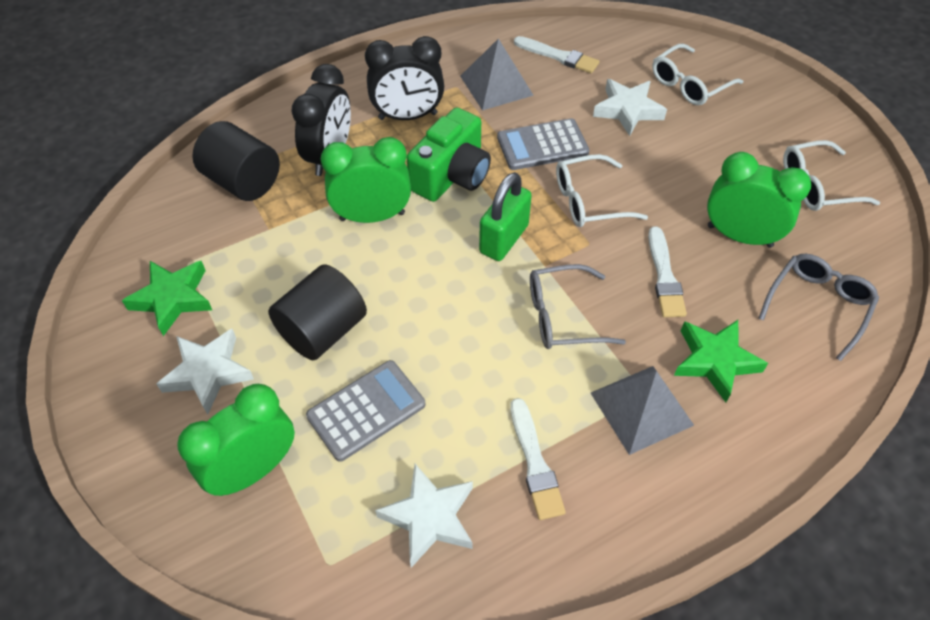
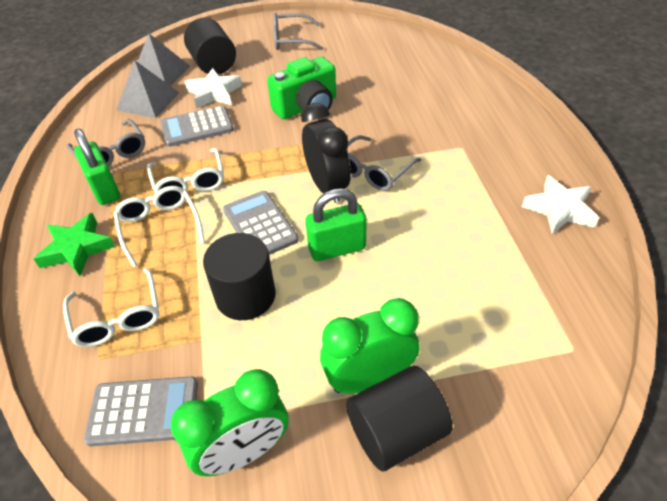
black clock: 2 -> 1
black cylinder: 2 -> 3
green clock: 3 -> 2
green padlock: 1 -> 2
green star: 2 -> 1
grey calculator: 2 -> 3
grey glasses: 2 -> 3
white brush: 3 -> 0
white star: 3 -> 2

